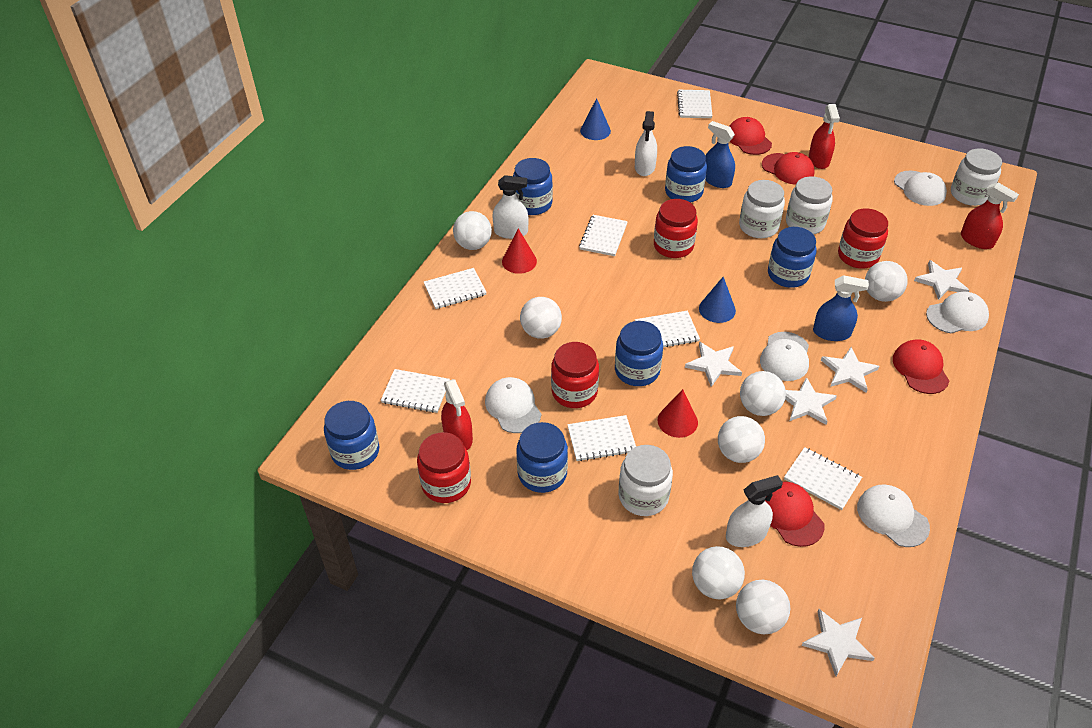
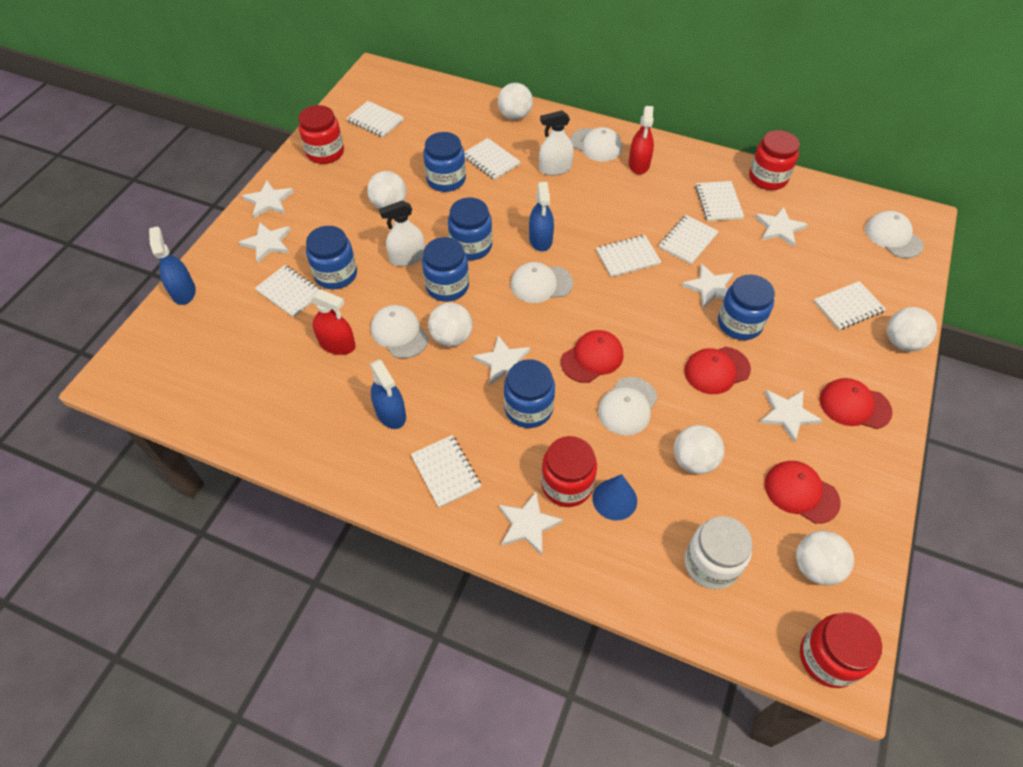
blue cone: 2 -> 1
blue spray bottle: 2 -> 3
red cone: 2 -> 0
red spray bottle: 3 -> 2
white ball: 7 -> 6
white jar: 4 -> 1
white notebook: 7 -> 8
white spray bottle: 3 -> 2
white star: 5 -> 7

